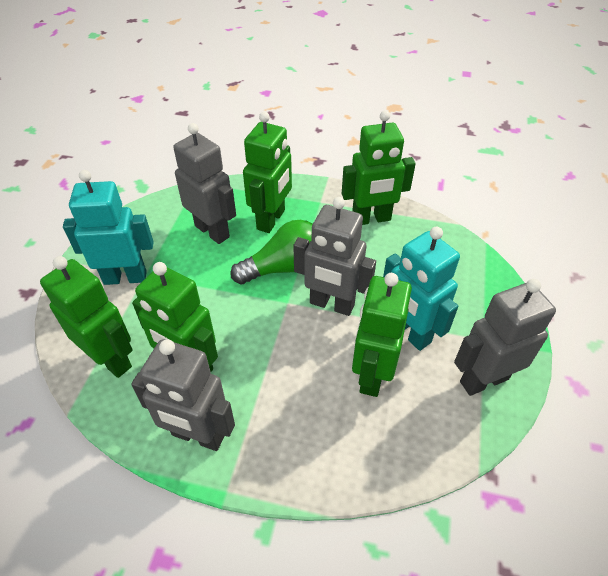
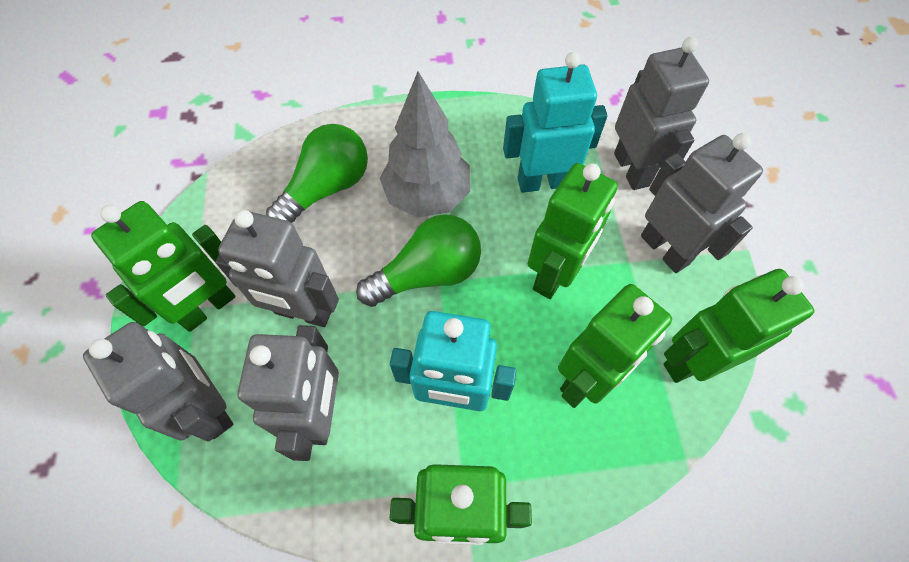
green light bulb: 1 -> 2
grey robot: 4 -> 5
grey tree: 0 -> 1

